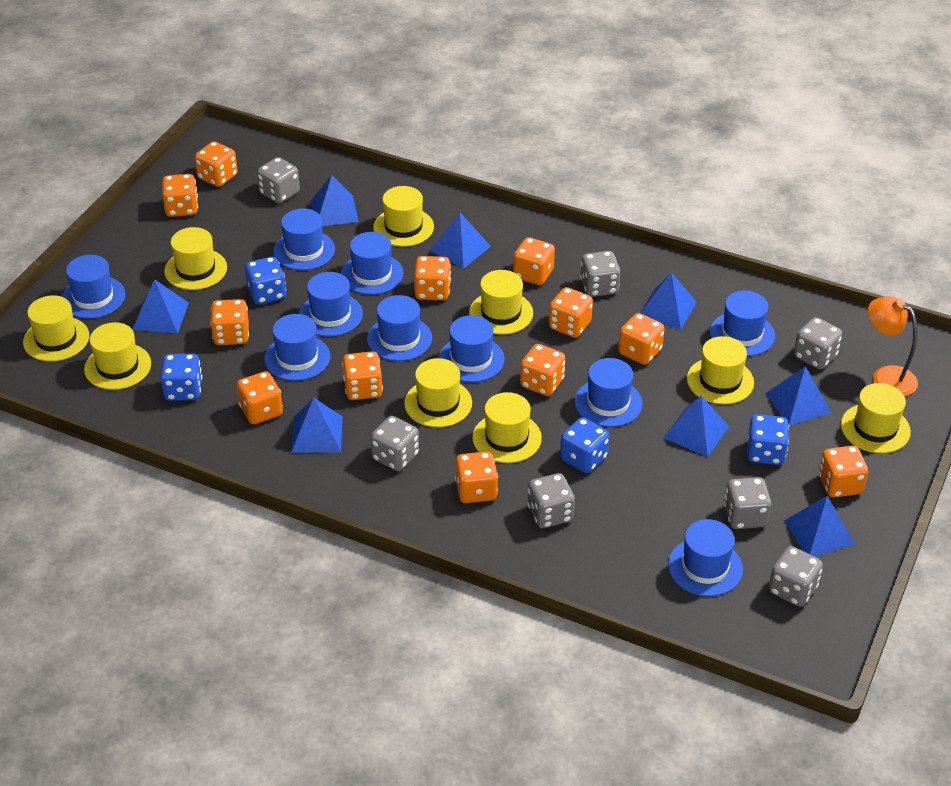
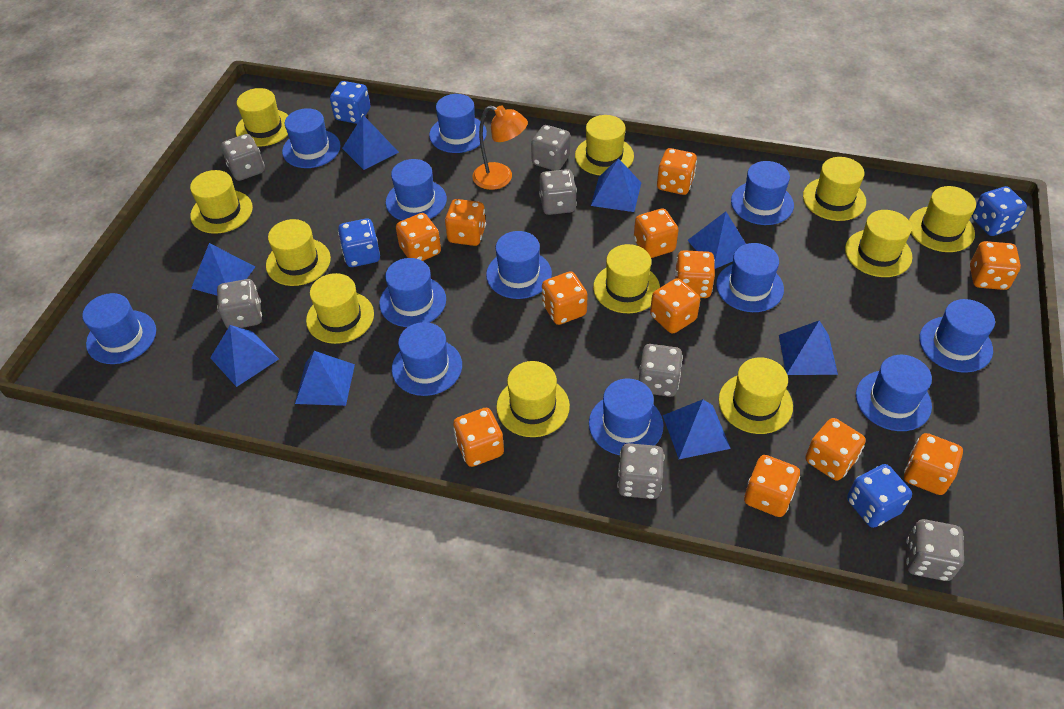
blue hat: 10 -> 12
yellow hat: 9 -> 11

